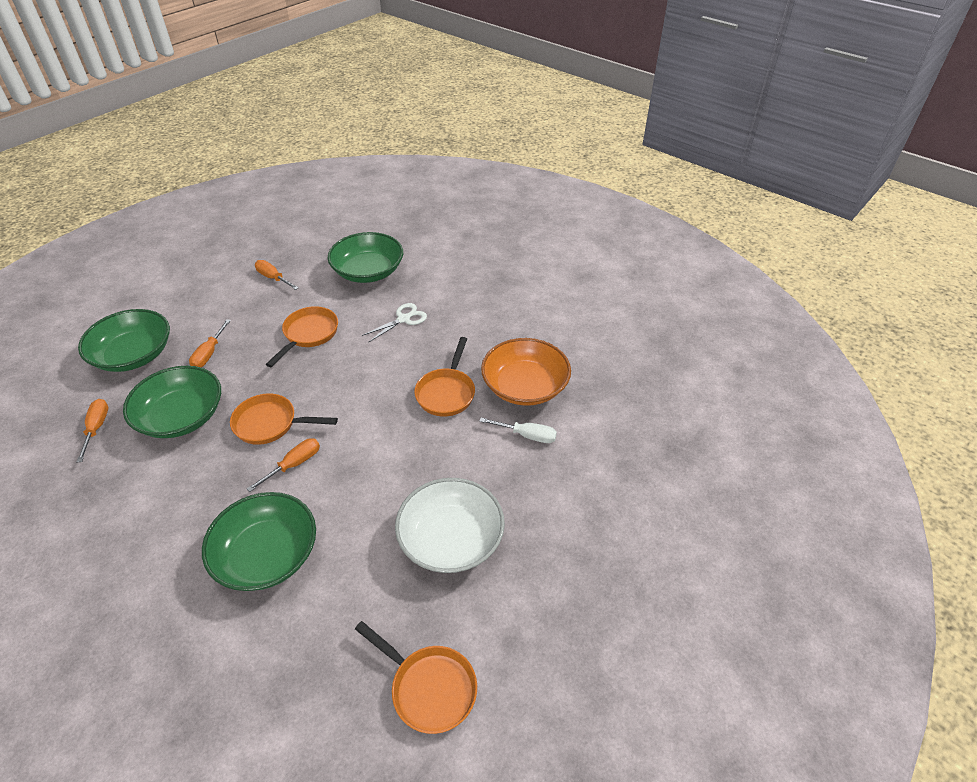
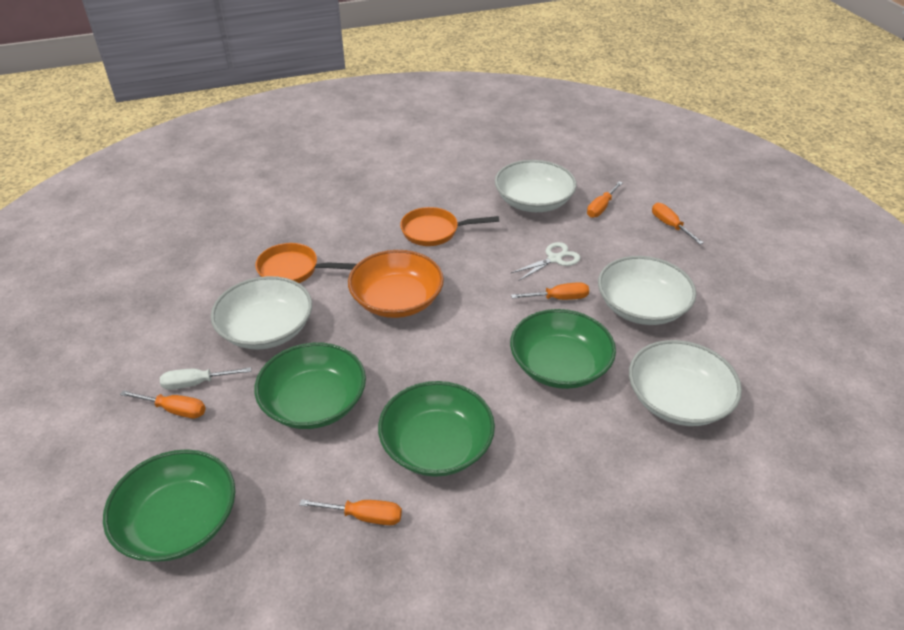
orange pan: 4 -> 2
orange screwdriver: 4 -> 5
white bowl: 1 -> 4

